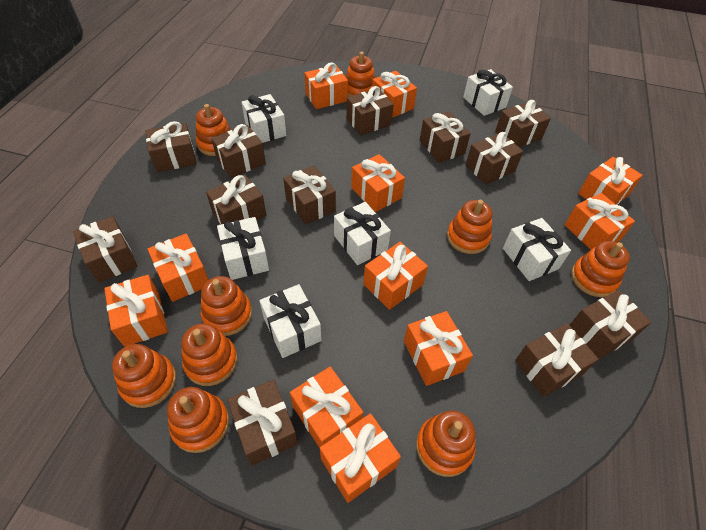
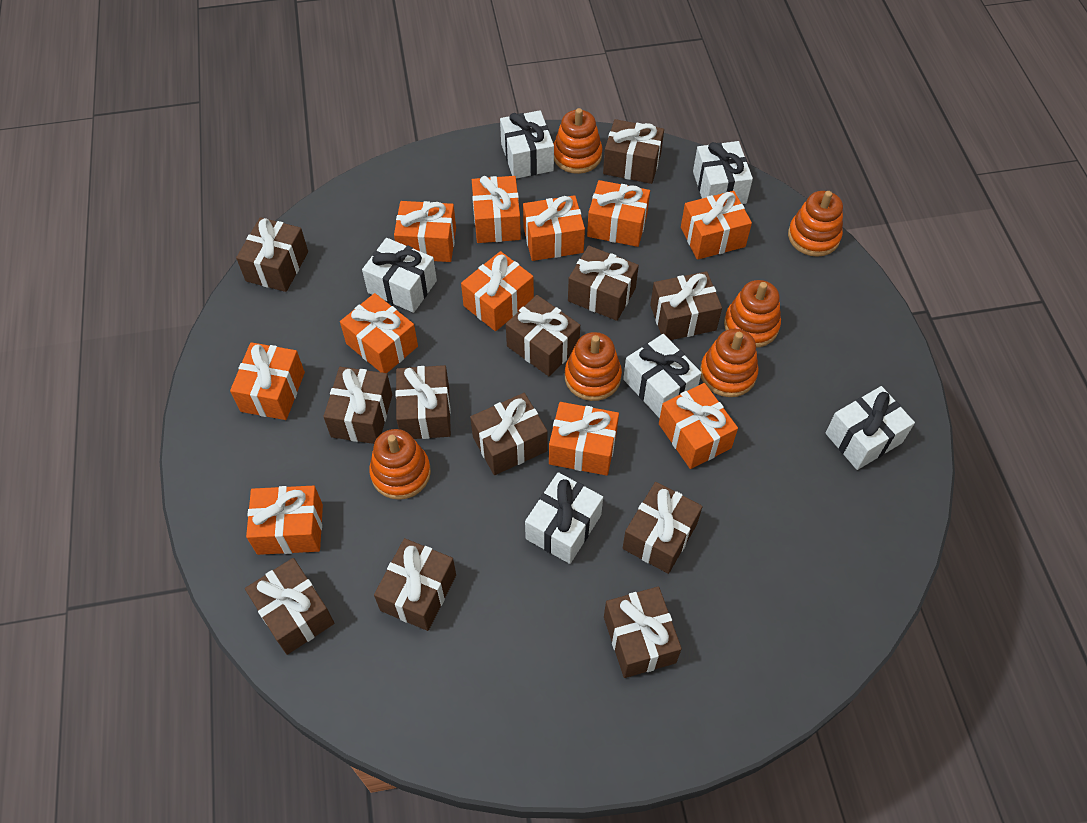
orange stacking toy: 9 -> 6

